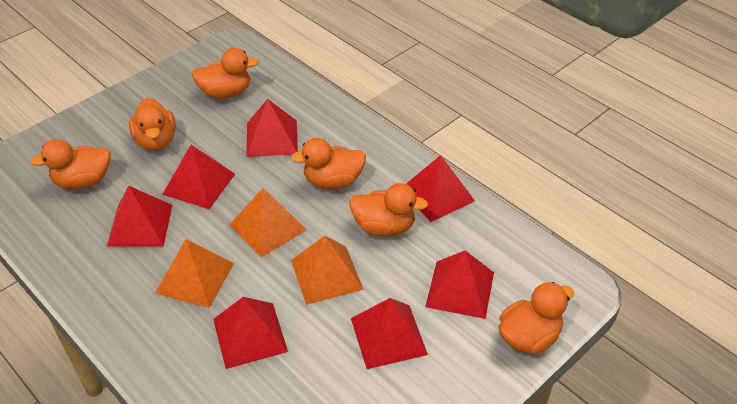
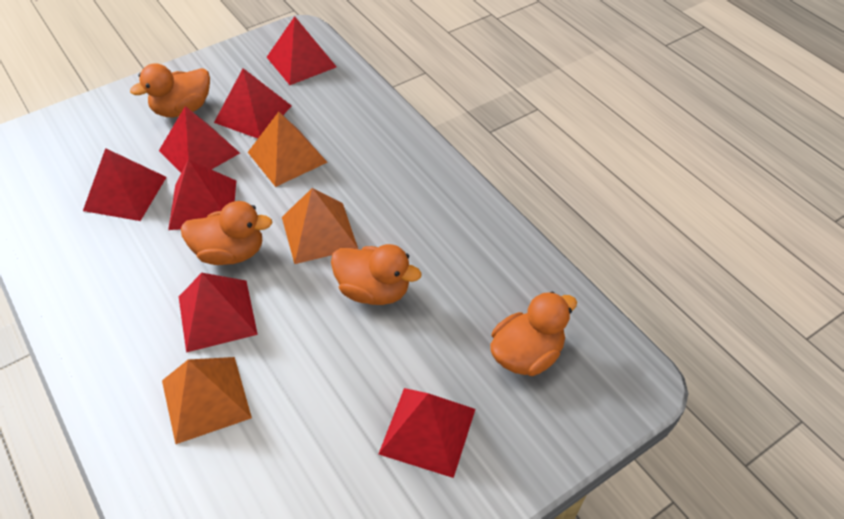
orange duck: 6 -> 4

